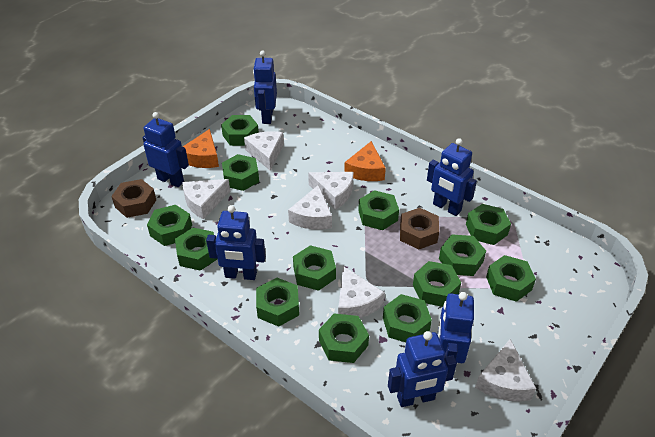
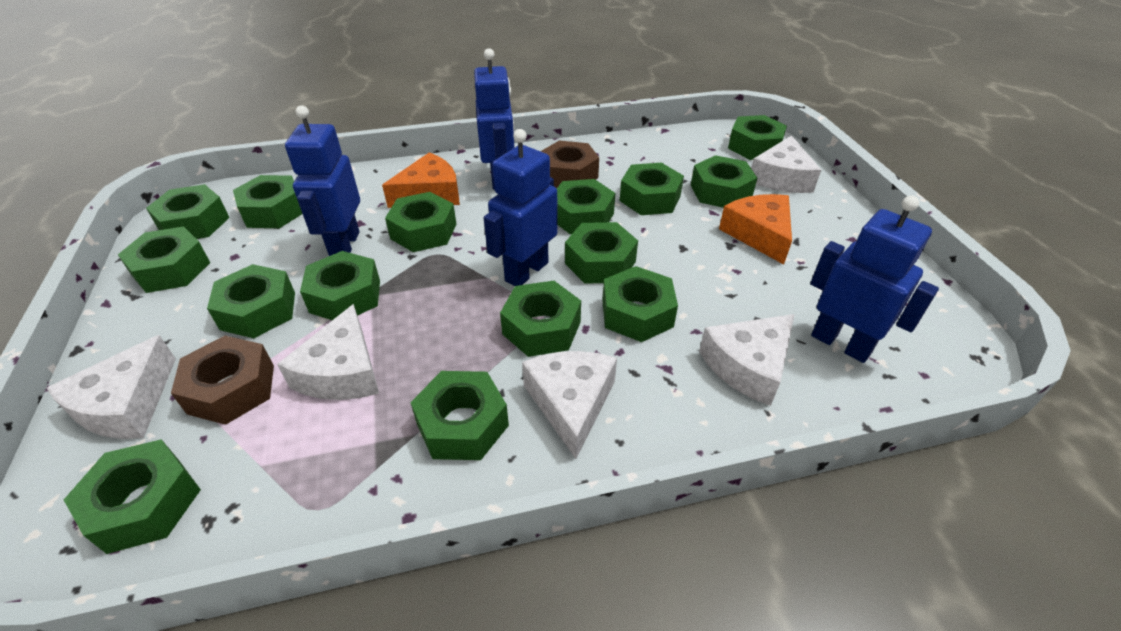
blue robot: 6 -> 4
green nut: 13 -> 15
white cheese: 6 -> 5

